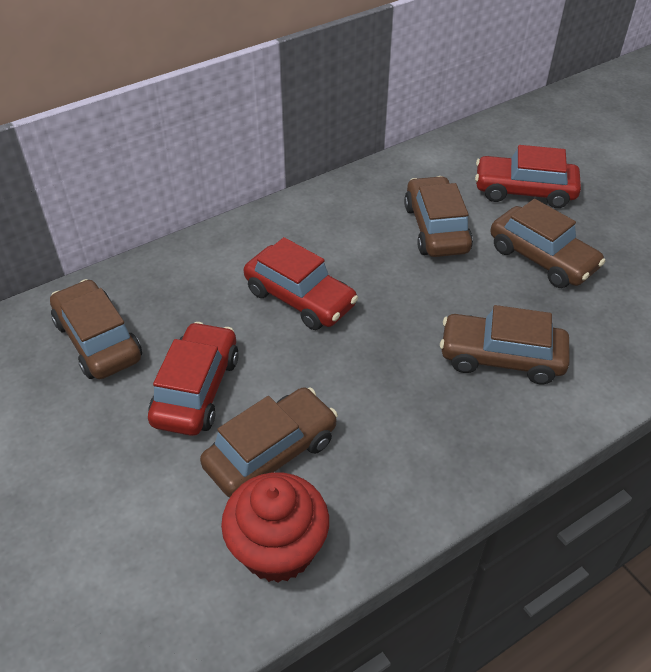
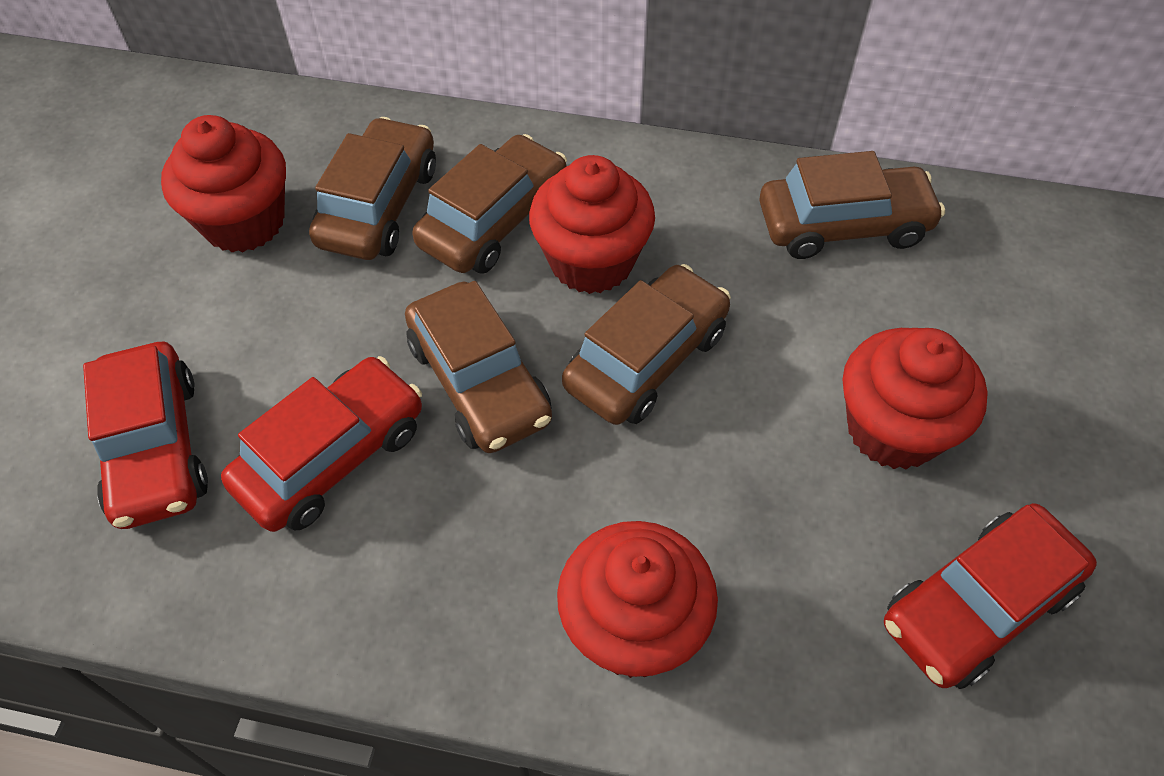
red cupcake: 1 -> 4

